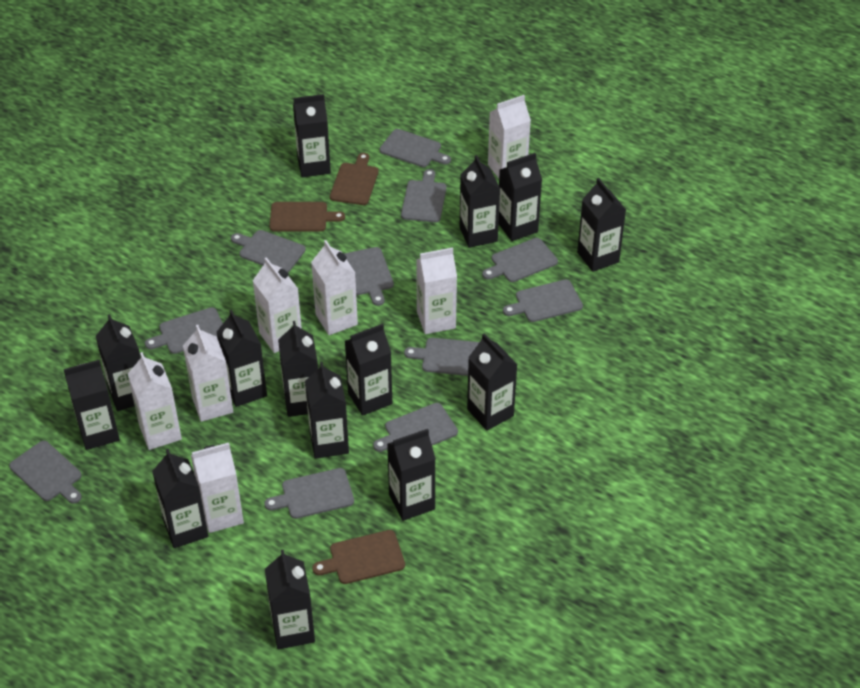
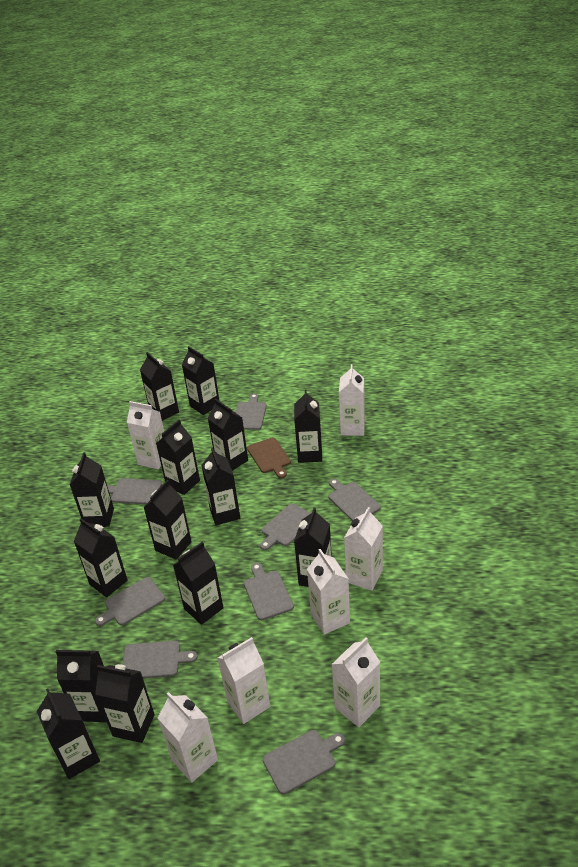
brown cutting board: 3 -> 1
grey cutting board: 11 -> 8

